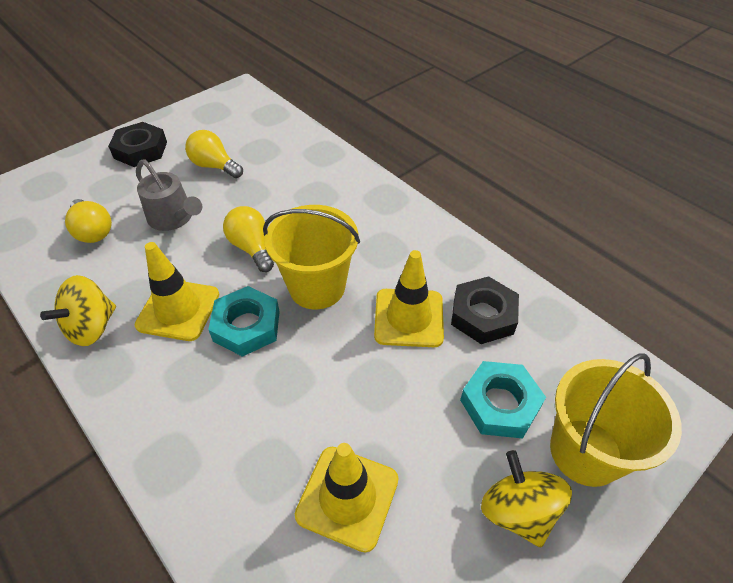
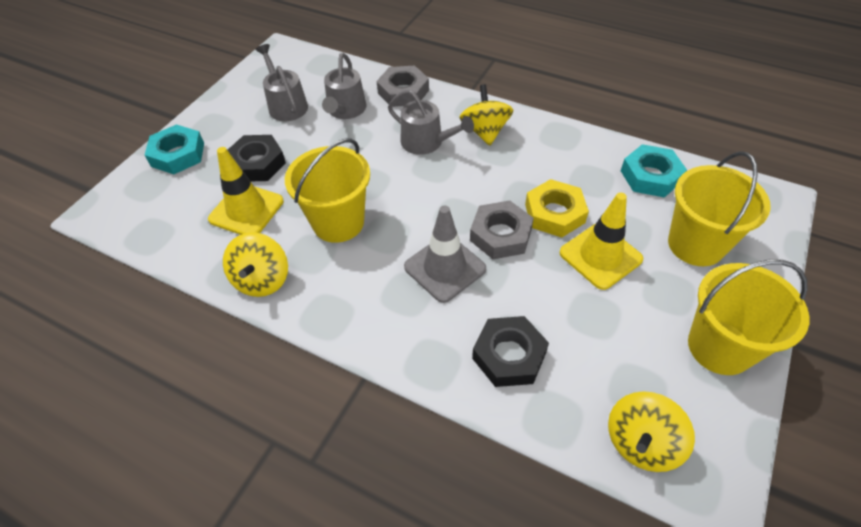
grey nut: 0 -> 2
grey traffic cone: 0 -> 1
grey watering can: 1 -> 3
yellow bucket: 2 -> 3
yellow light bulb: 3 -> 0
yellow nut: 0 -> 1
yellow spinning top: 2 -> 3
yellow traffic cone: 3 -> 2

